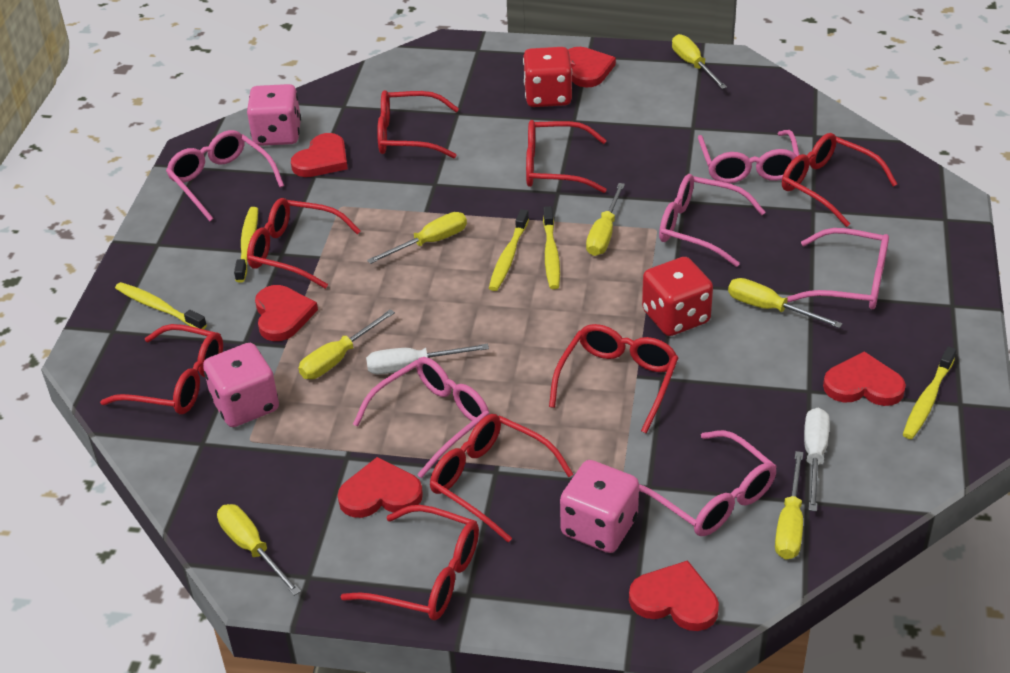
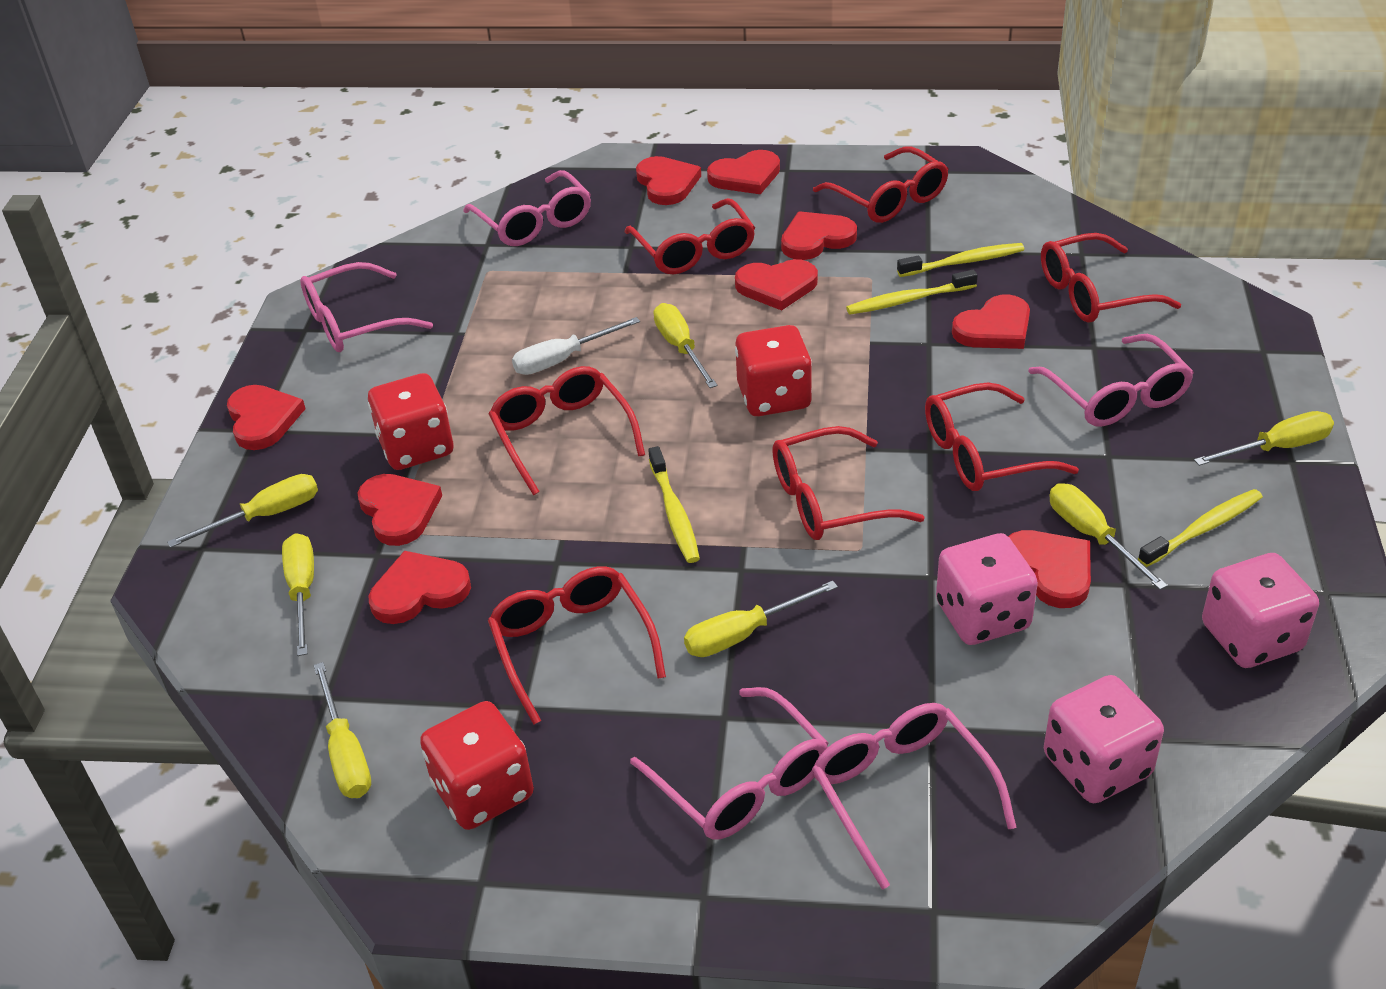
pink glasses: 6 -> 5
red dice: 2 -> 3
red glasses: 8 -> 7
red heart: 6 -> 9
white screwdriver: 2 -> 1
yellow toothbrush: 5 -> 4

